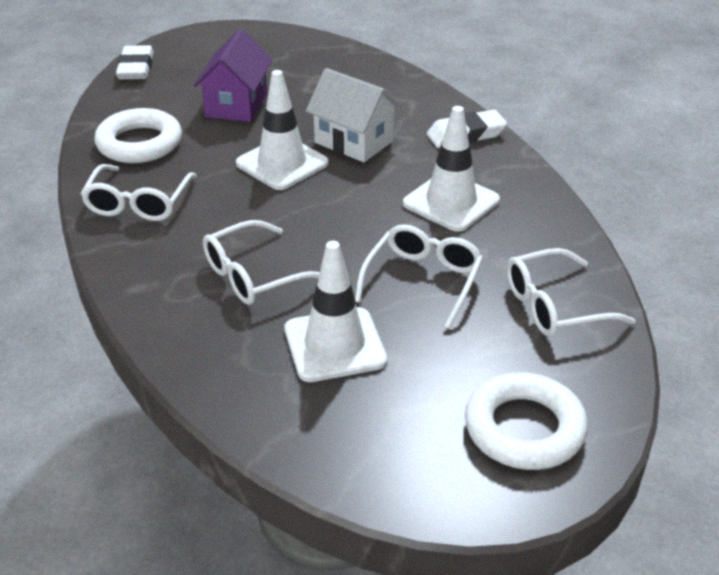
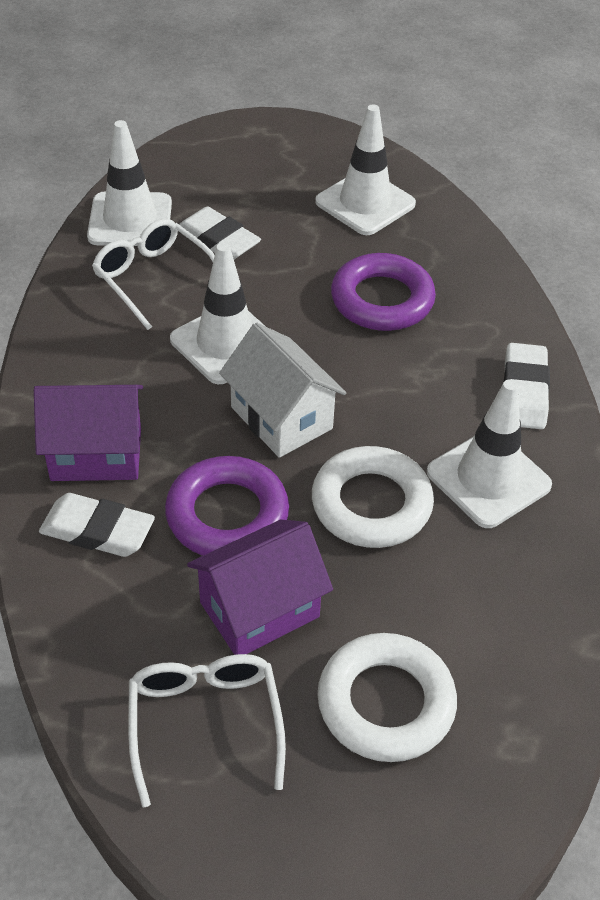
purple house: 1 -> 2
purple ring: 0 -> 2
white eraser: 2 -> 3
white glasses: 4 -> 2
white traffic cone: 3 -> 4

